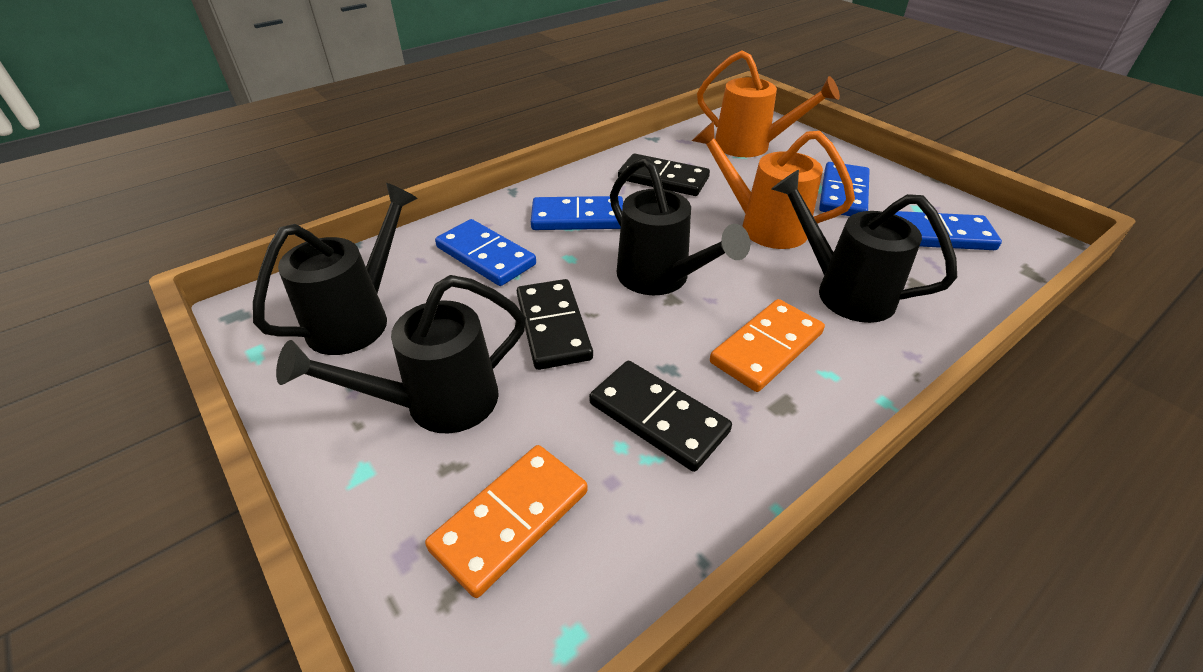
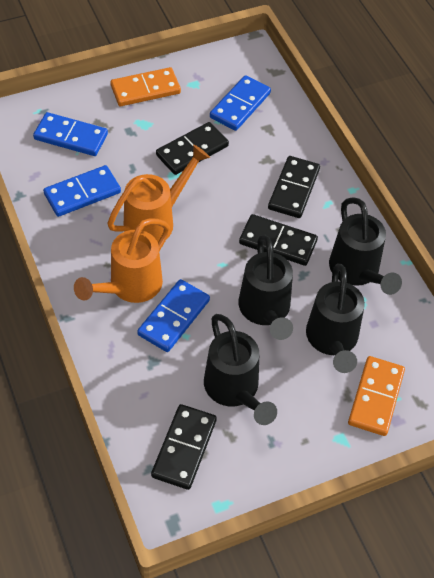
black domino: 3 -> 4

